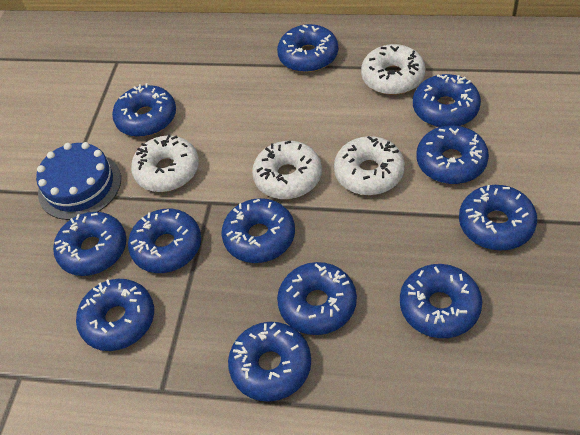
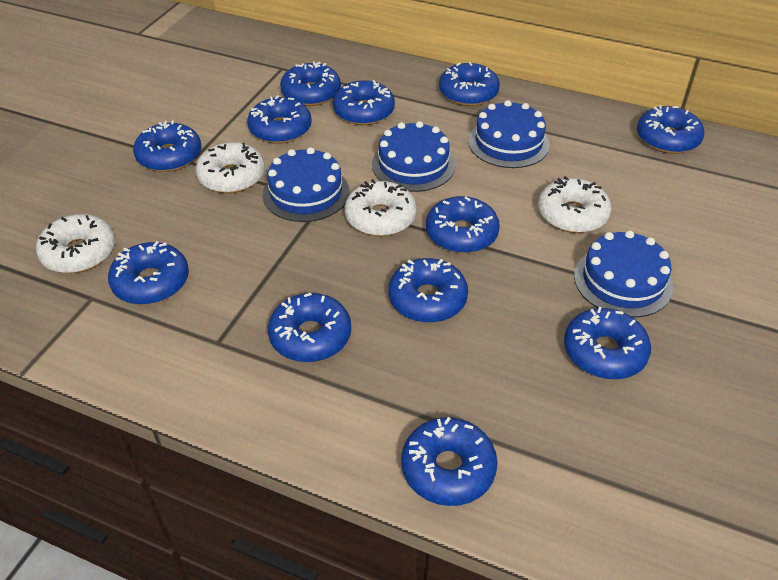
blue cake: 1 -> 4

